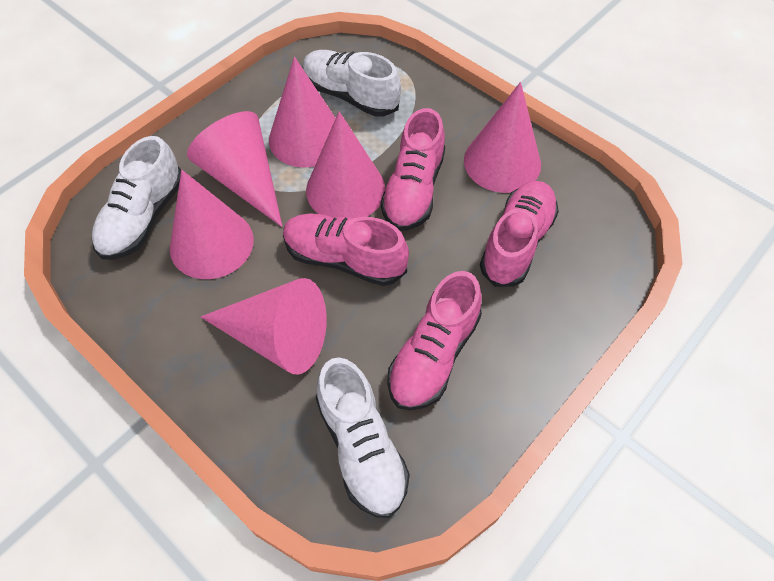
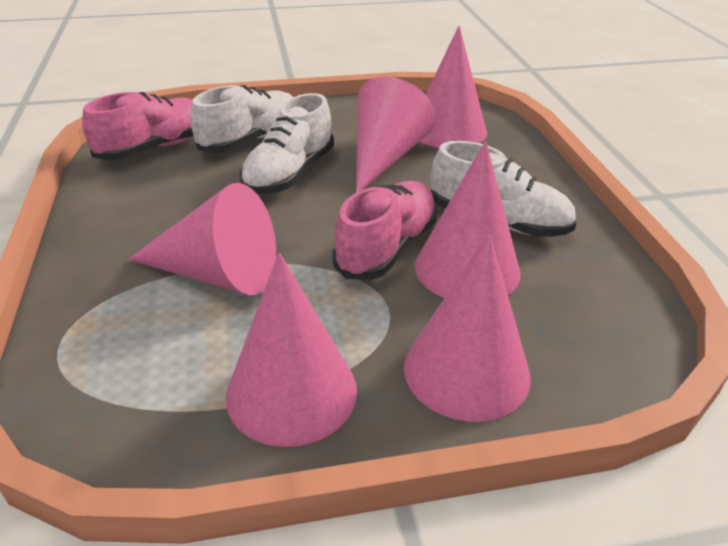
pink shoe: 4 -> 2

